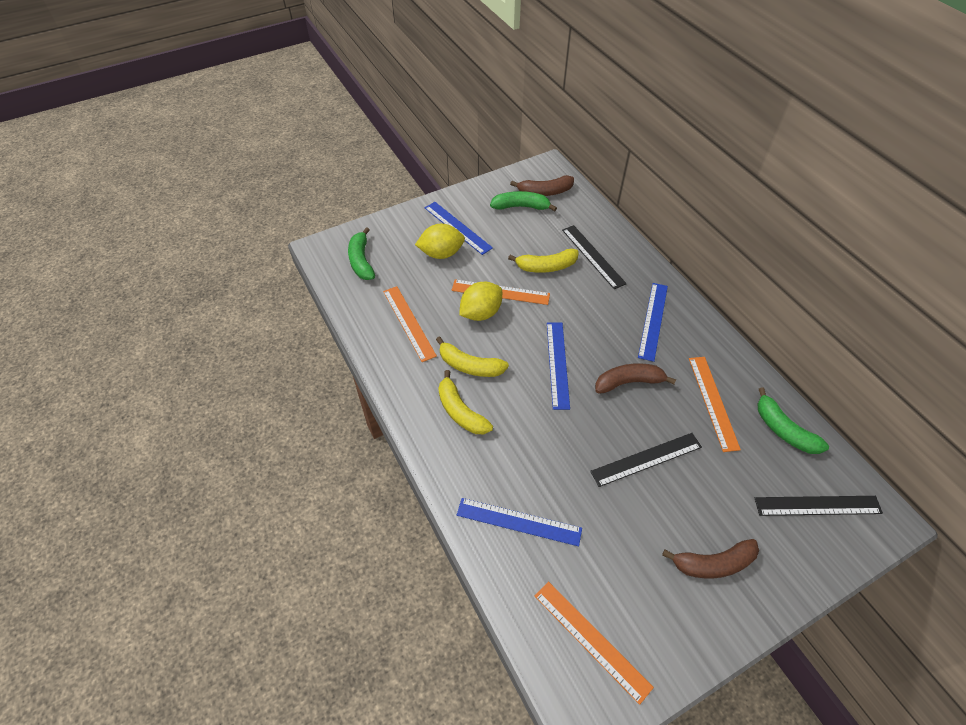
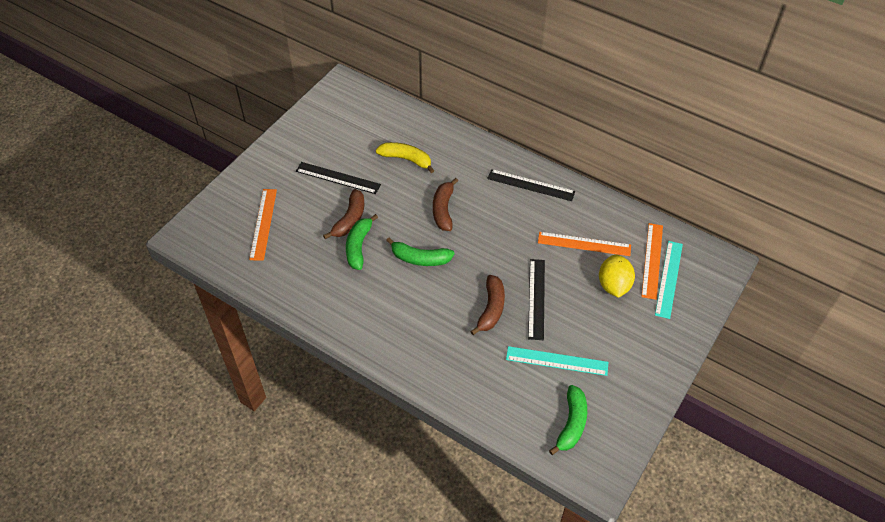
blue ruler: 4 -> 0
orange ruler: 4 -> 3
turquoise ruler: 0 -> 2
yellow banana: 3 -> 1
yellow lemon: 2 -> 1

